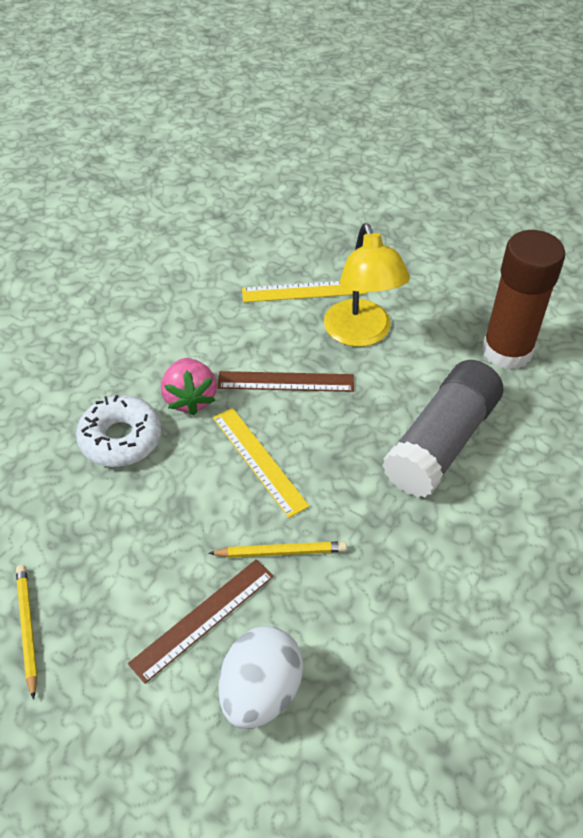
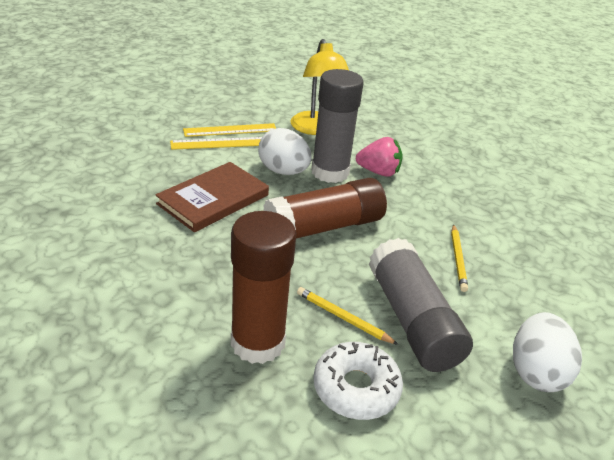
brown book: 0 -> 1
brown glue stick: 1 -> 2
brown ruler: 2 -> 0
grey glue stick: 1 -> 2
white egg: 1 -> 2

